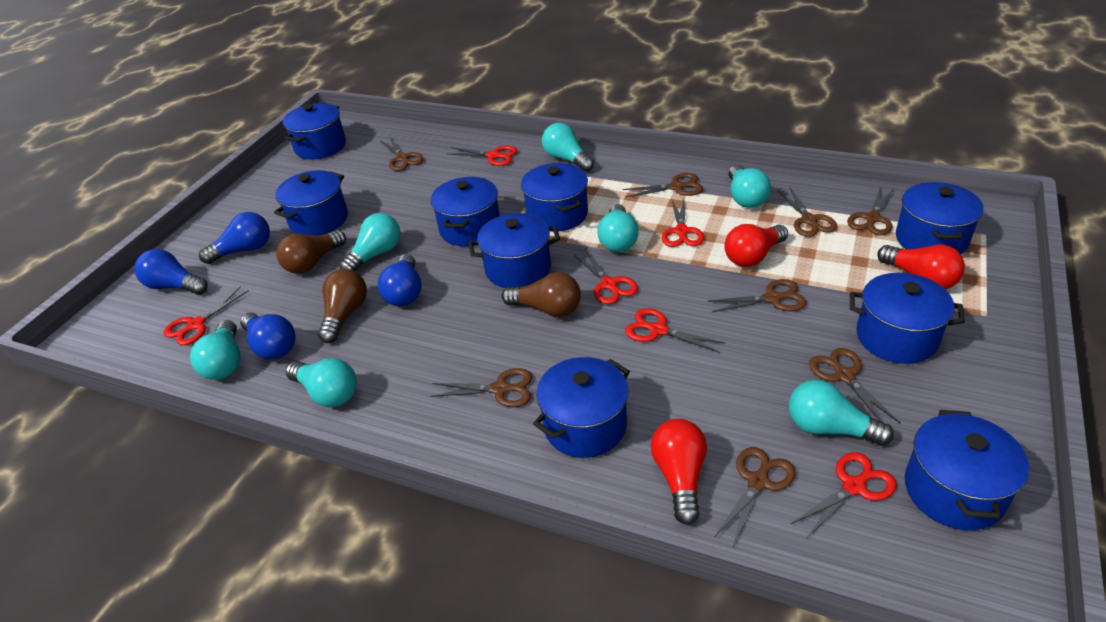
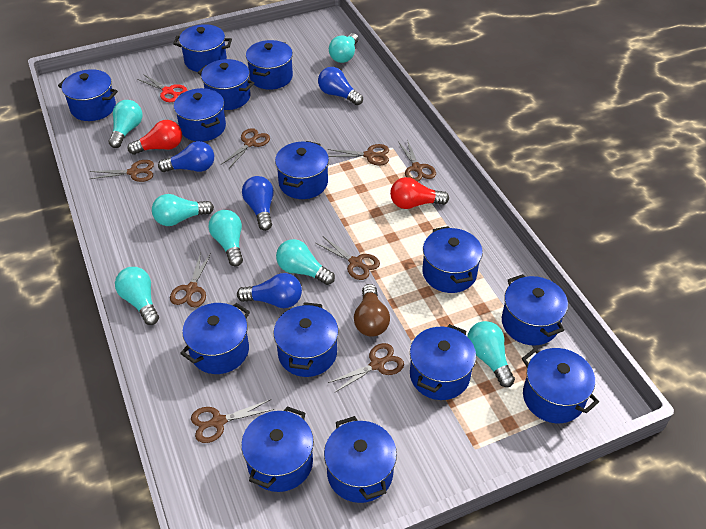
blue pot: 9 -> 14
brown light bulb: 3 -> 1
red light bulb: 3 -> 2
red scissors: 6 -> 1

